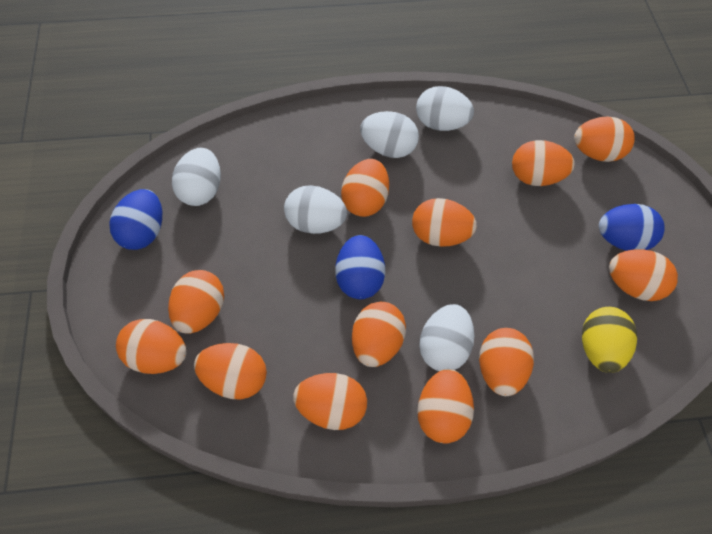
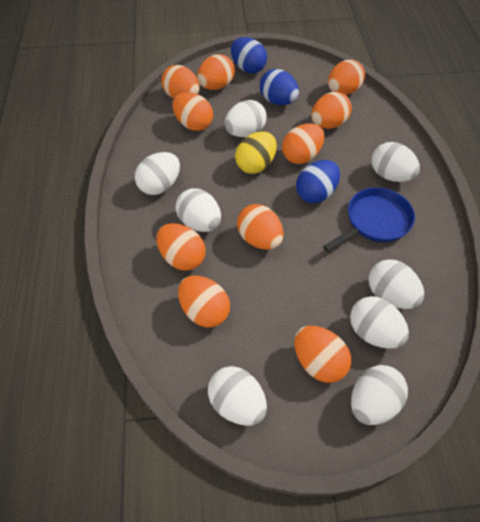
blue pan: 0 -> 1
orange egg: 12 -> 10
white egg: 5 -> 8

